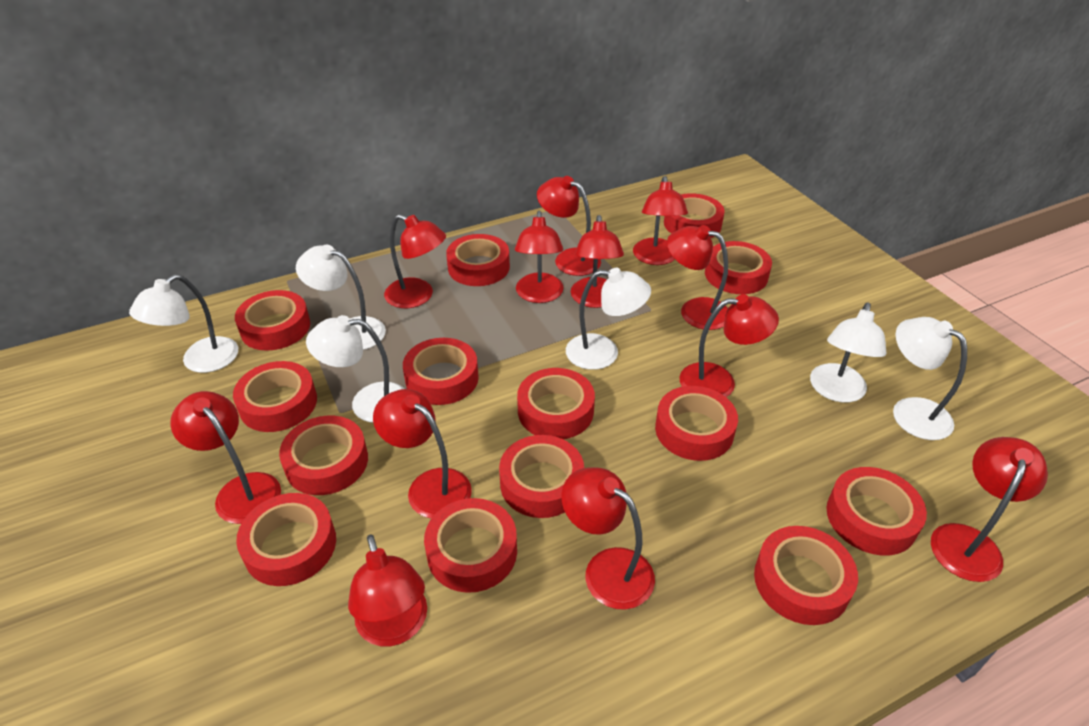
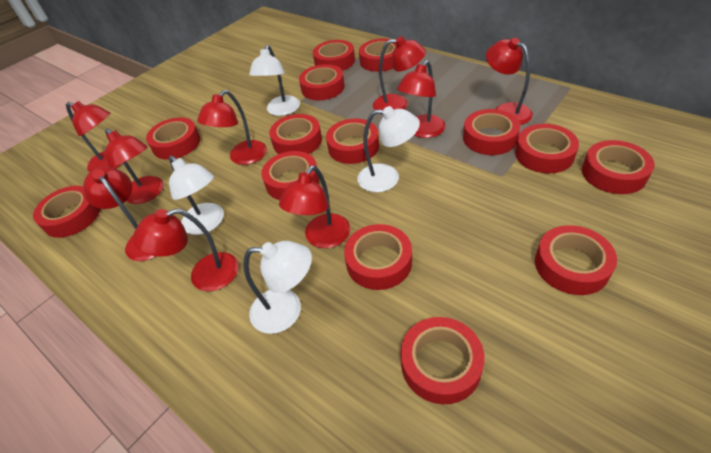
red lamp: 12 -> 9
white lamp: 6 -> 4

